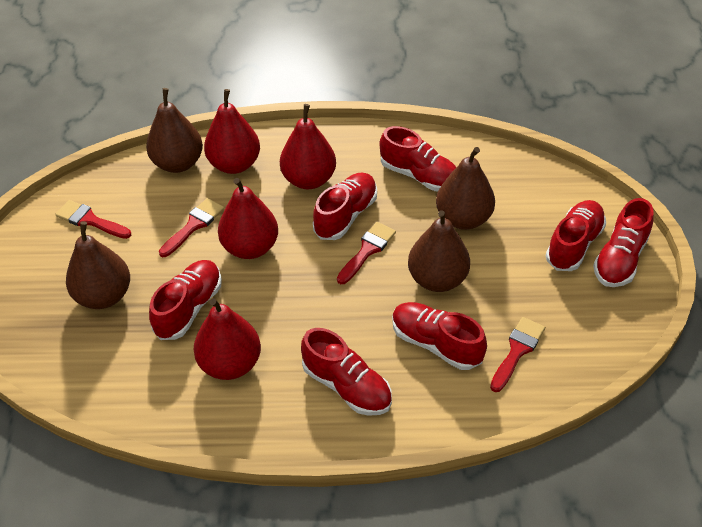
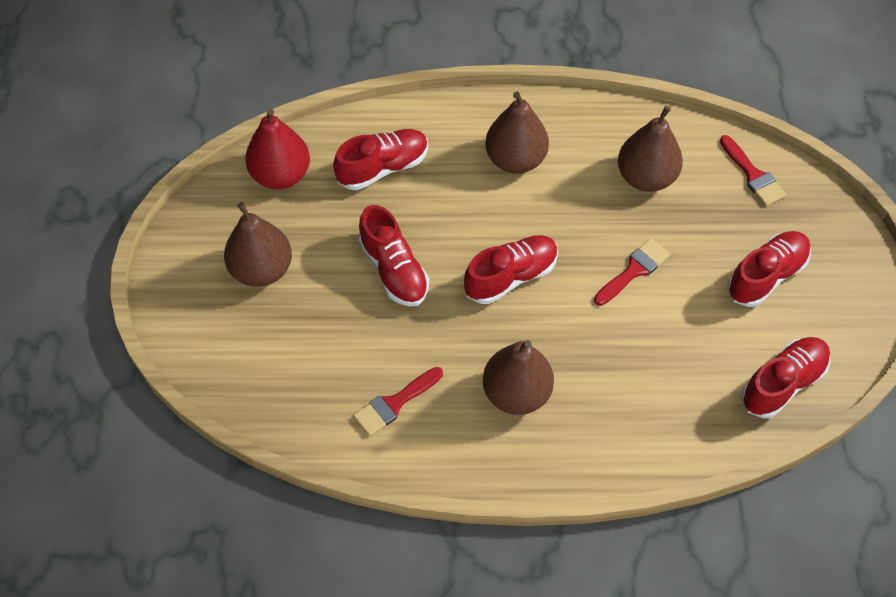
red brush: 4 -> 3
red pear: 4 -> 1
red shoe: 7 -> 5

